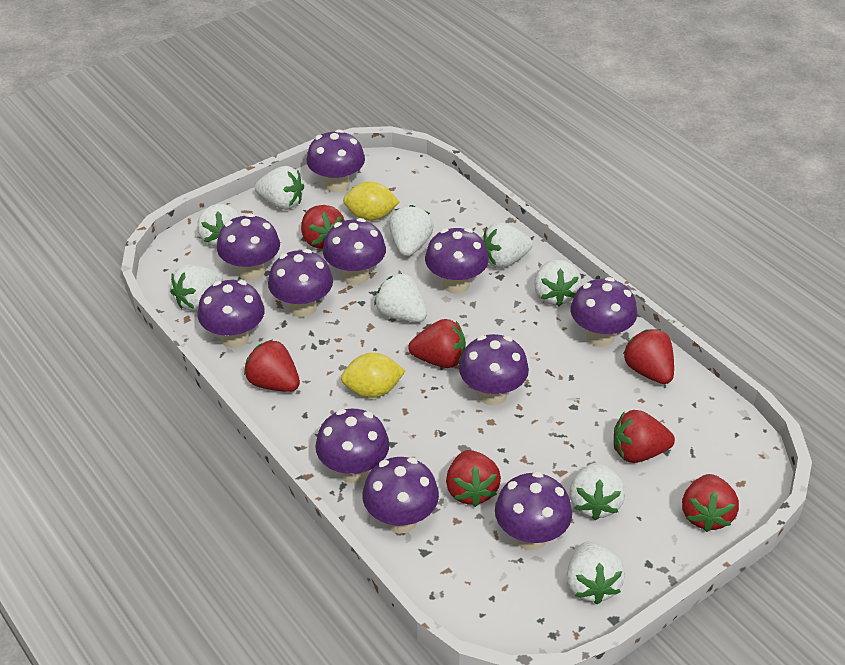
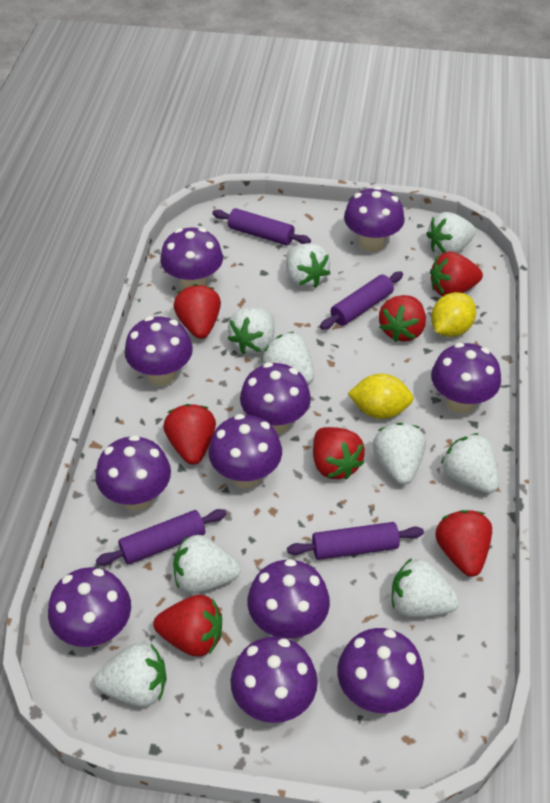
purple rolling pin: 0 -> 4

